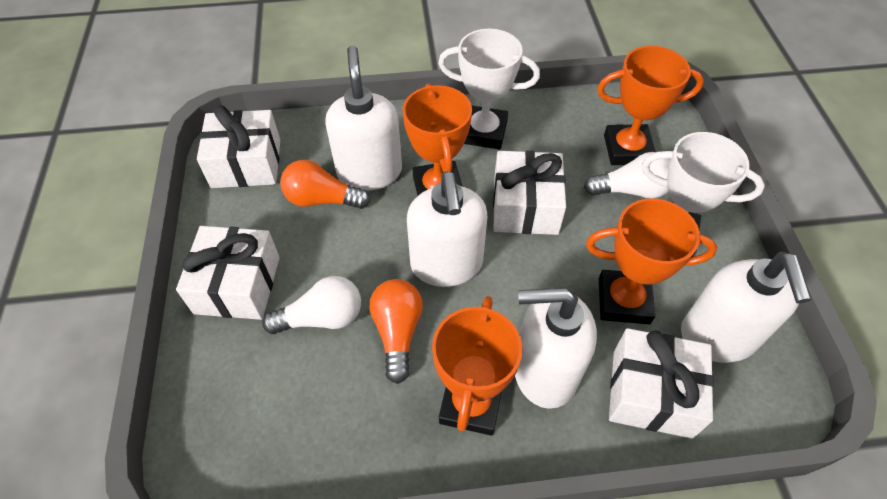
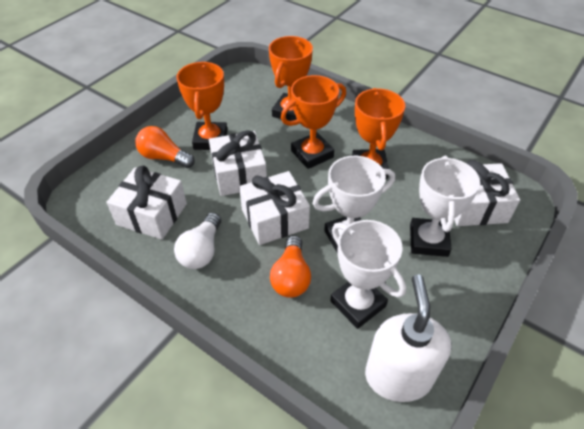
white light bulb: 2 -> 1
white soap dispenser: 4 -> 1
white trophy: 2 -> 3

